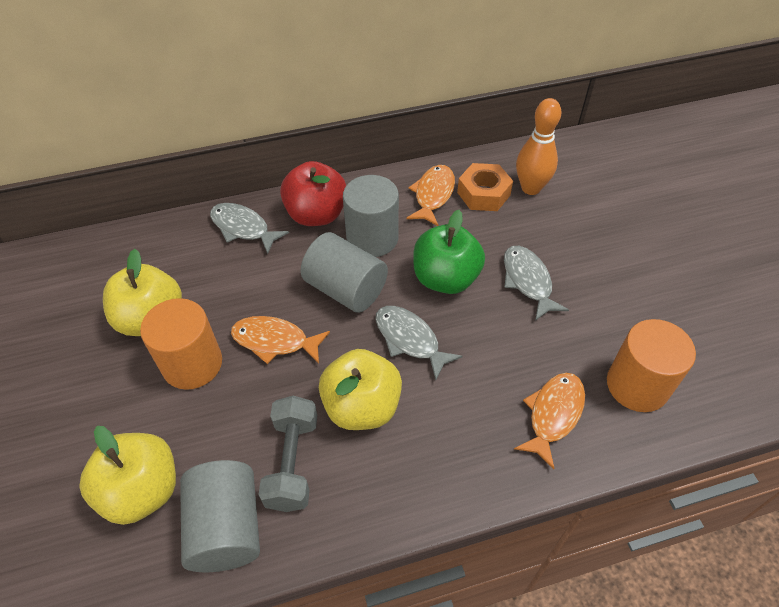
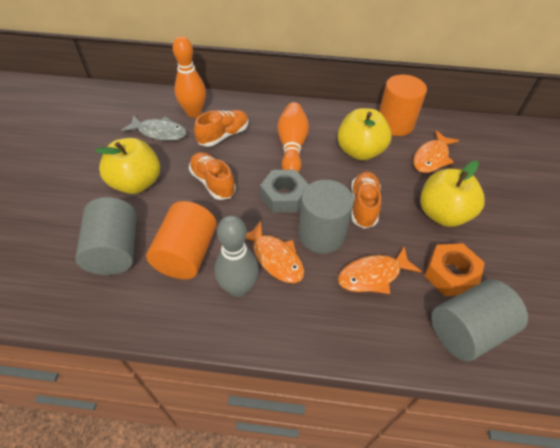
green apple: 1 -> 0
grey bowling pin: 0 -> 1
grey dumbbell: 1 -> 0
grey fish: 3 -> 1
grey nut: 0 -> 1
orange bowling pin: 1 -> 2
orange shoe: 0 -> 3
red apple: 1 -> 0

